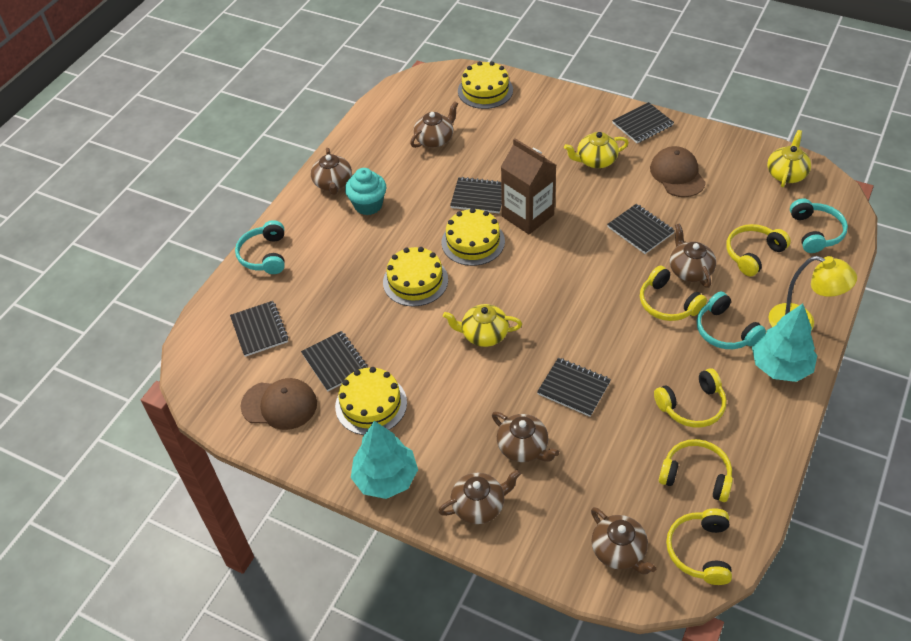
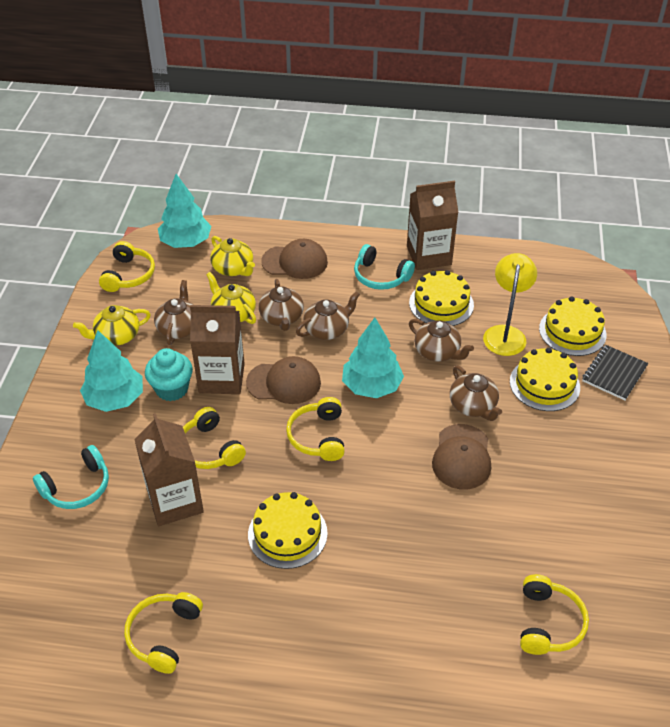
black notebook: 6 -> 1
brown cap: 2 -> 3
brown carton: 1 -> 3
brown teapot: 6 -> 5
turquoise headphones: 3 -> 2
turquoise tree: 2 -> 3

